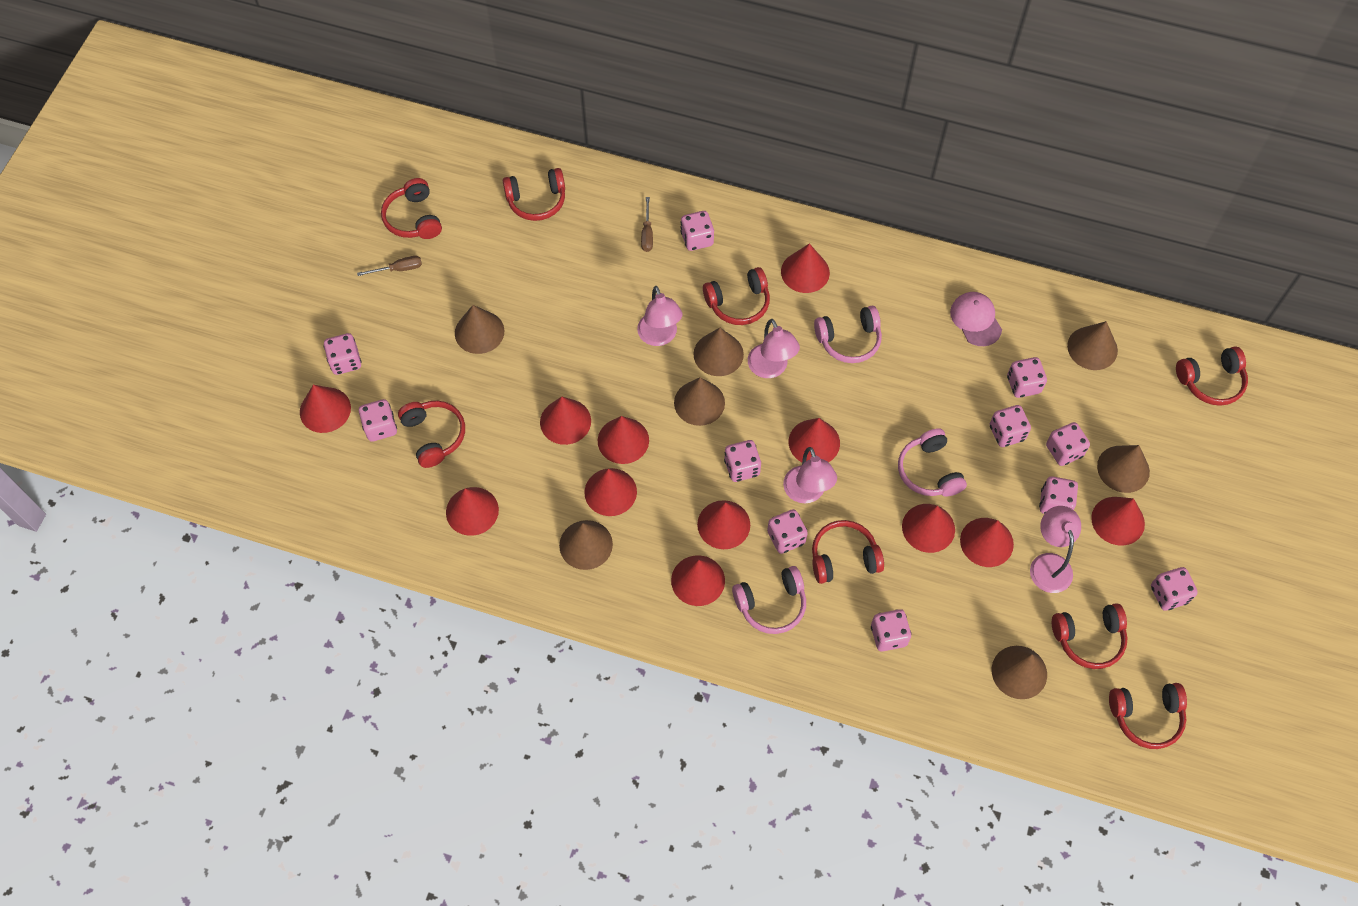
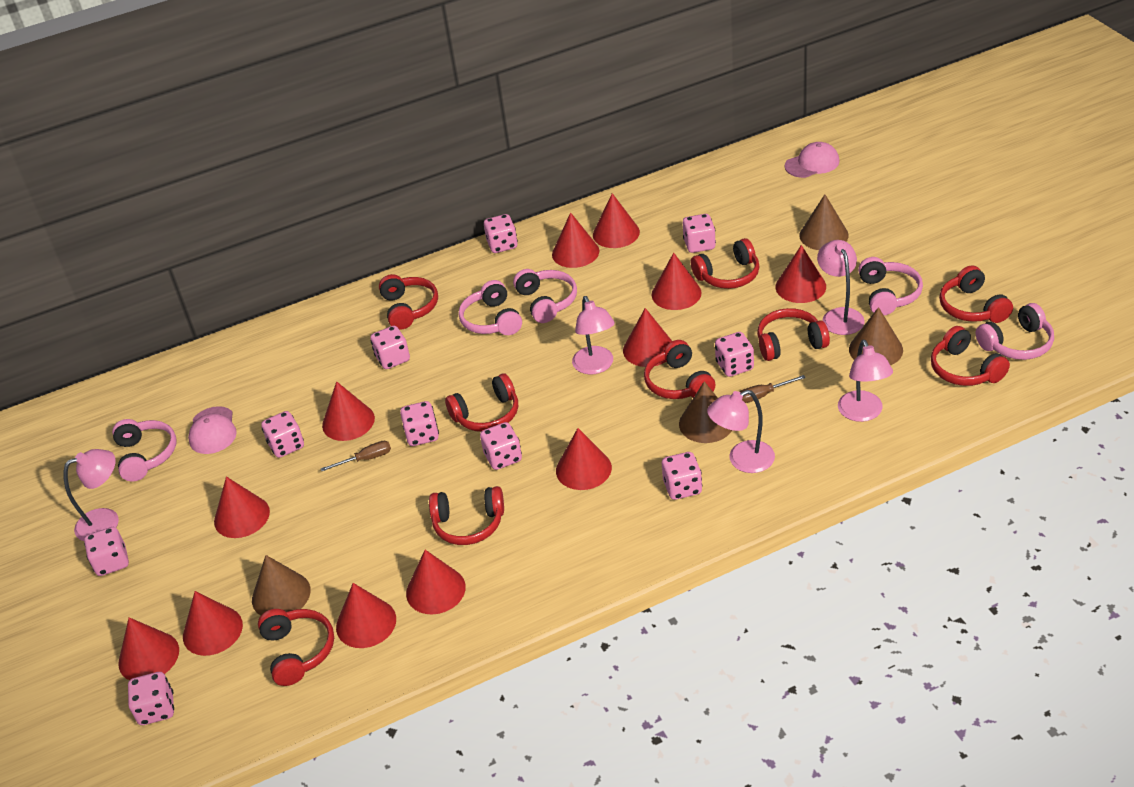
brown cone: 7 -> 4
pink cap: 1 -> 2
pink dice: 11 -> 10
pink headphones: 3 -> 5
pink lamp: 4 -> 5
red headphones: 8 -> 9

